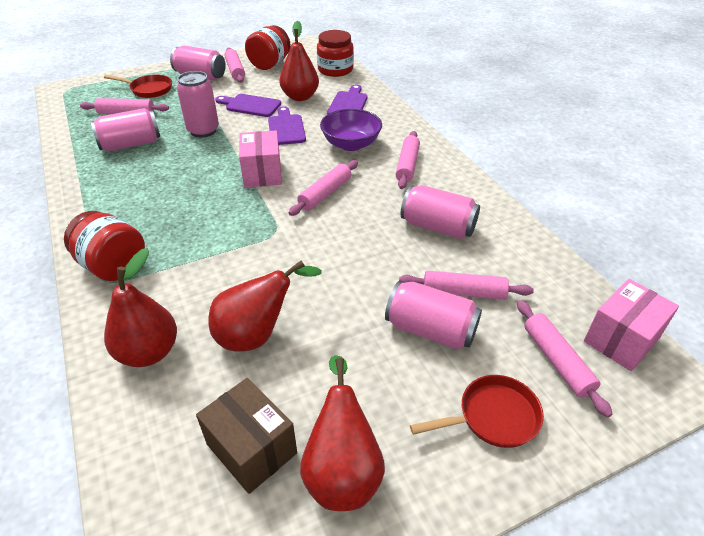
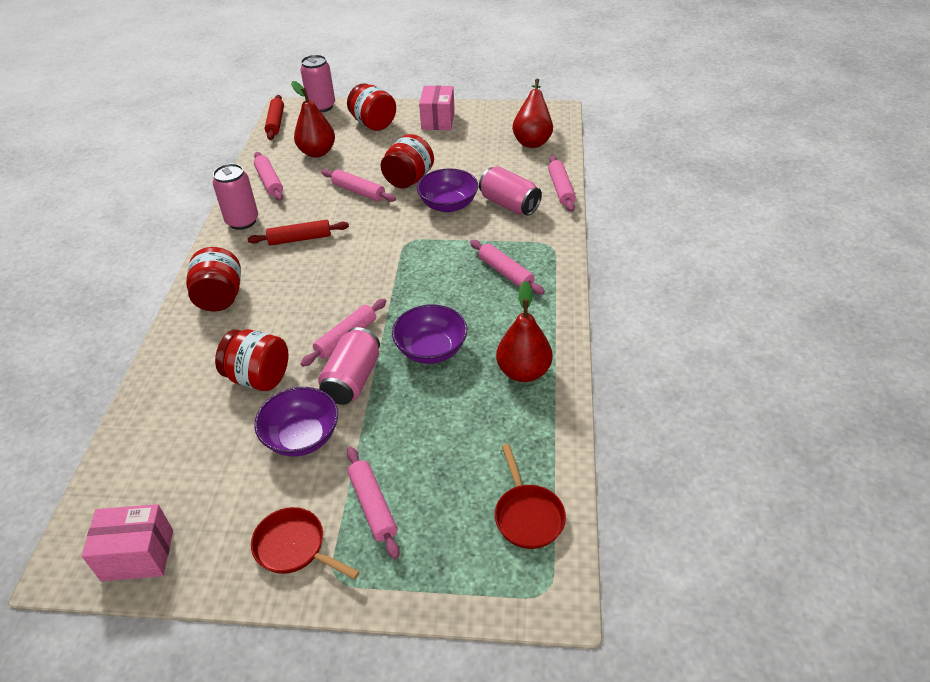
brown box: 1 -> 0
pink can: 5 -> 4
purple bowl: 1 -> 3
purple cutting board: 3 -> 0
red jar: 3 -> 4
red pear: 4 -> 3
red rolling pin: 0 -> 2

